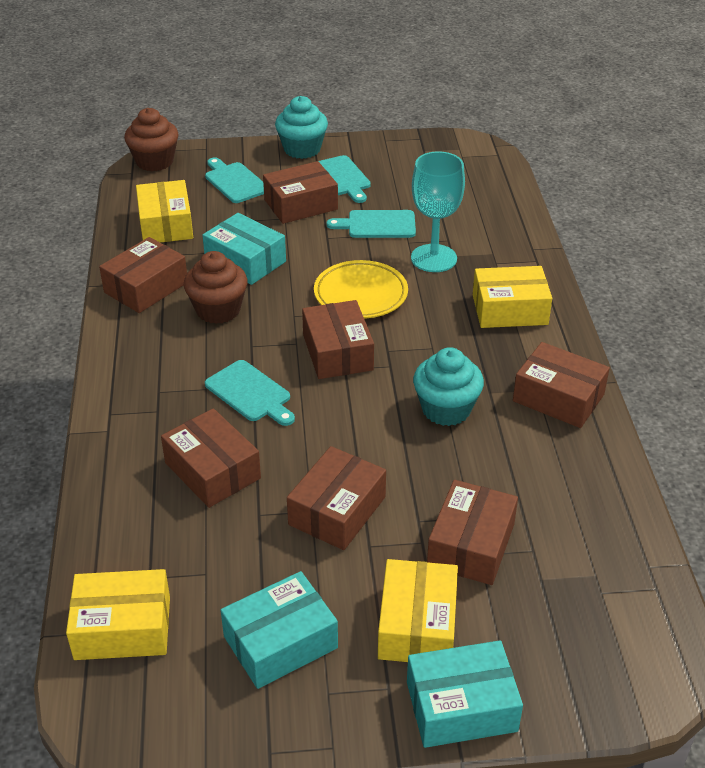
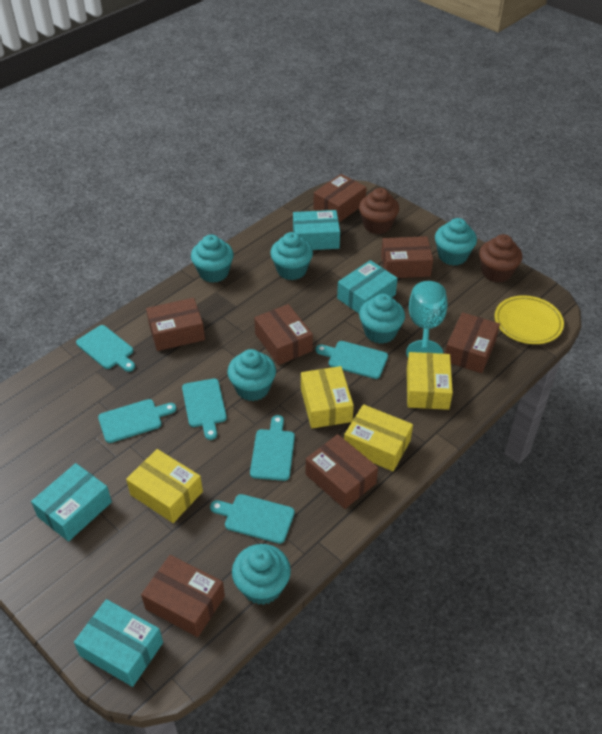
turquoise box: 3 -> 4
turquoise cupcake: 2 -> 6
turquoise cutting board: 4 -> 6

